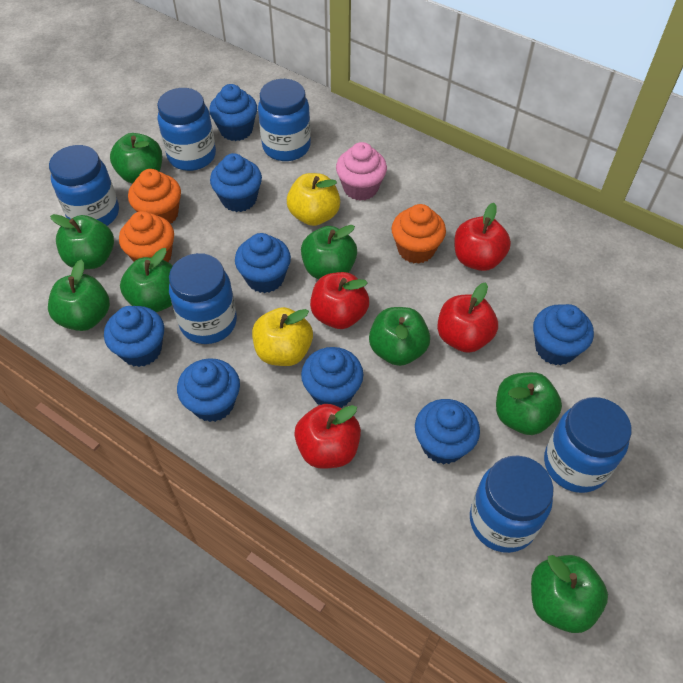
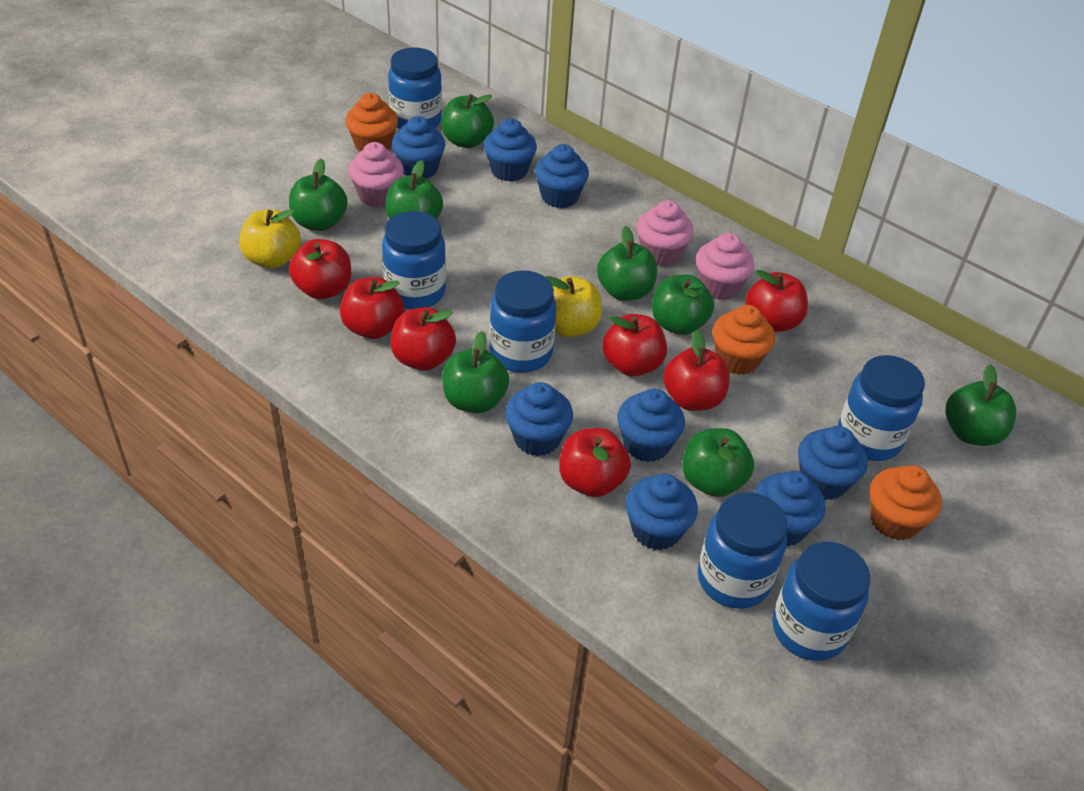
pink cupcake: 1 -> 3
red apple: 4 -> 7

